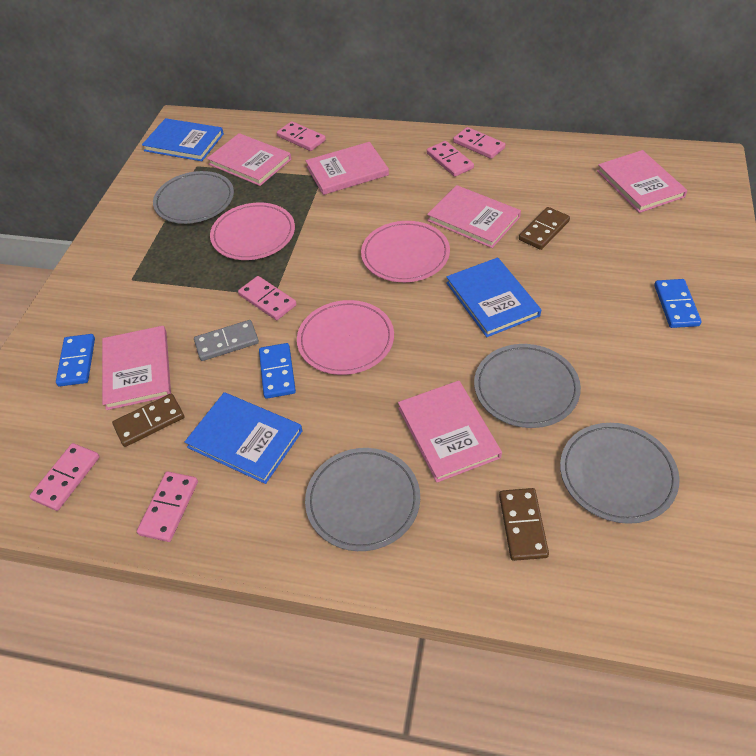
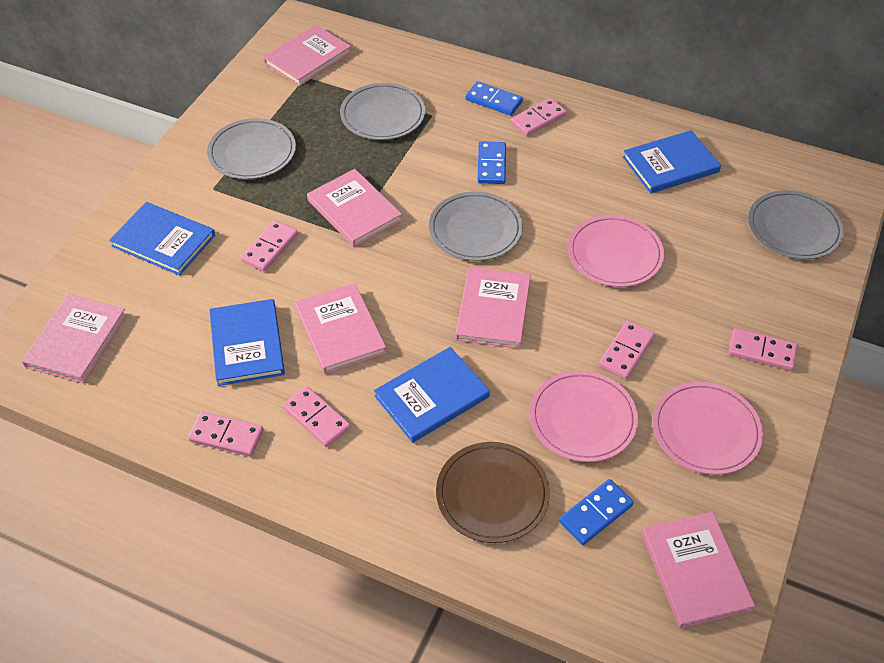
blue book: 3 -> 4
brown domino: 3 -> 0
brown plate: 0 -> 1
grey domino: 1 -> 0

